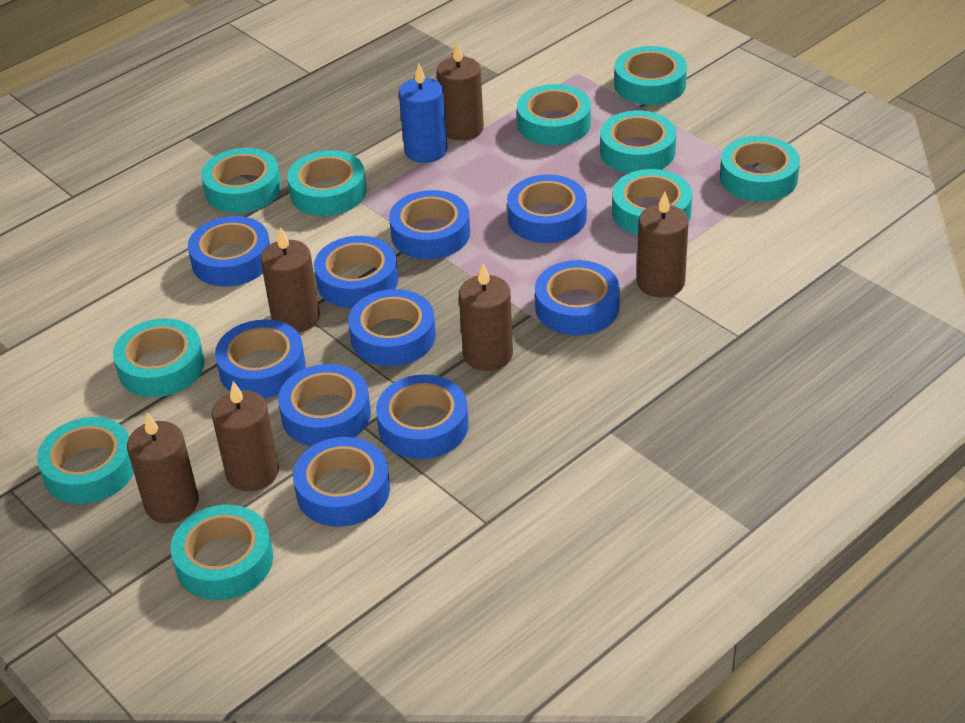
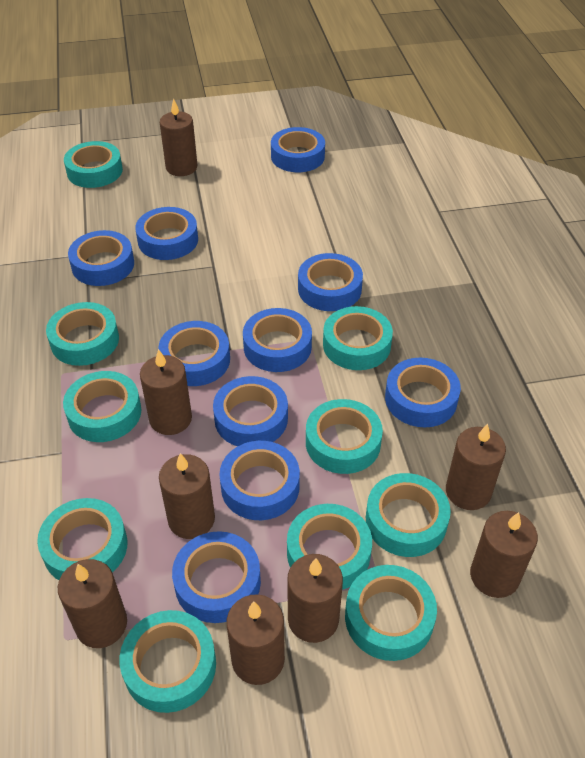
blue candle: 1 -> 0
brown candle: 6 -> 8

